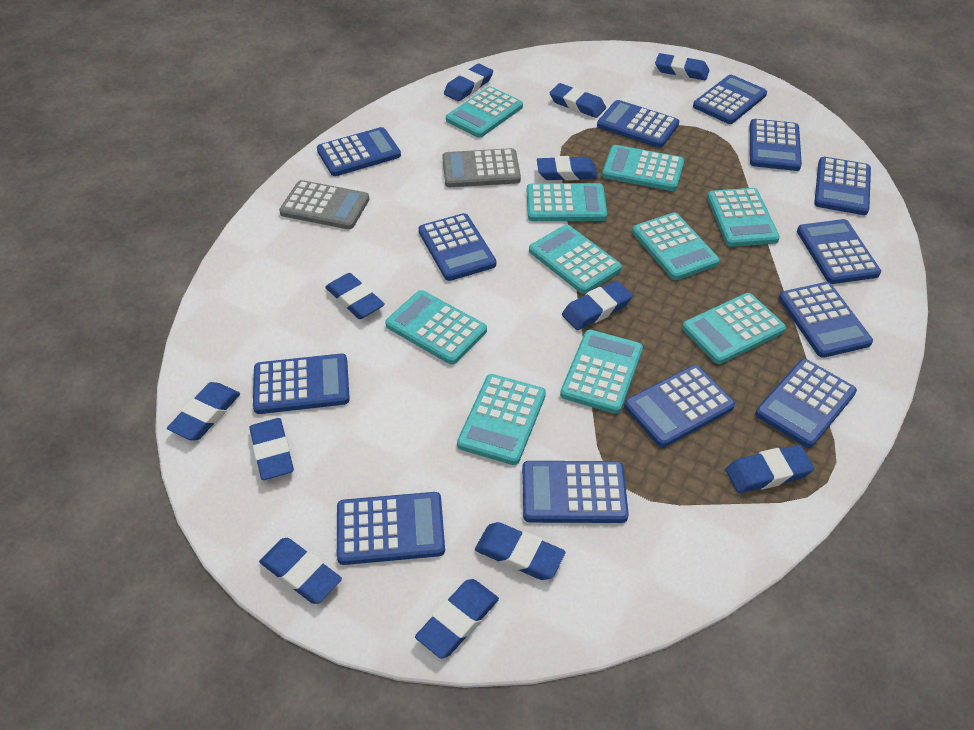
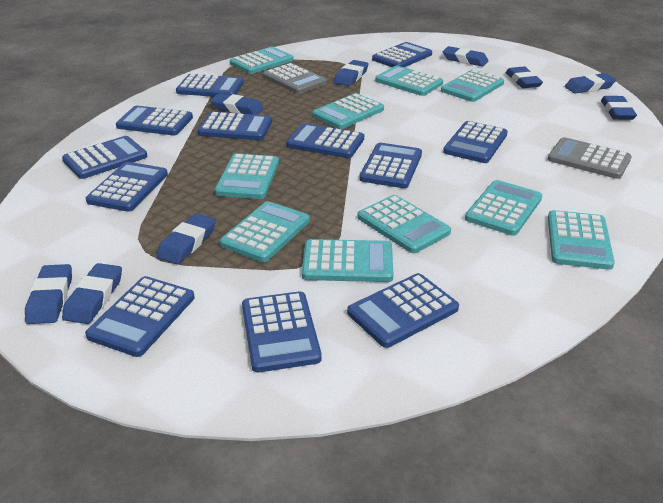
blue calculator: 13 -> 12
blue eraser: 12 -> 9

